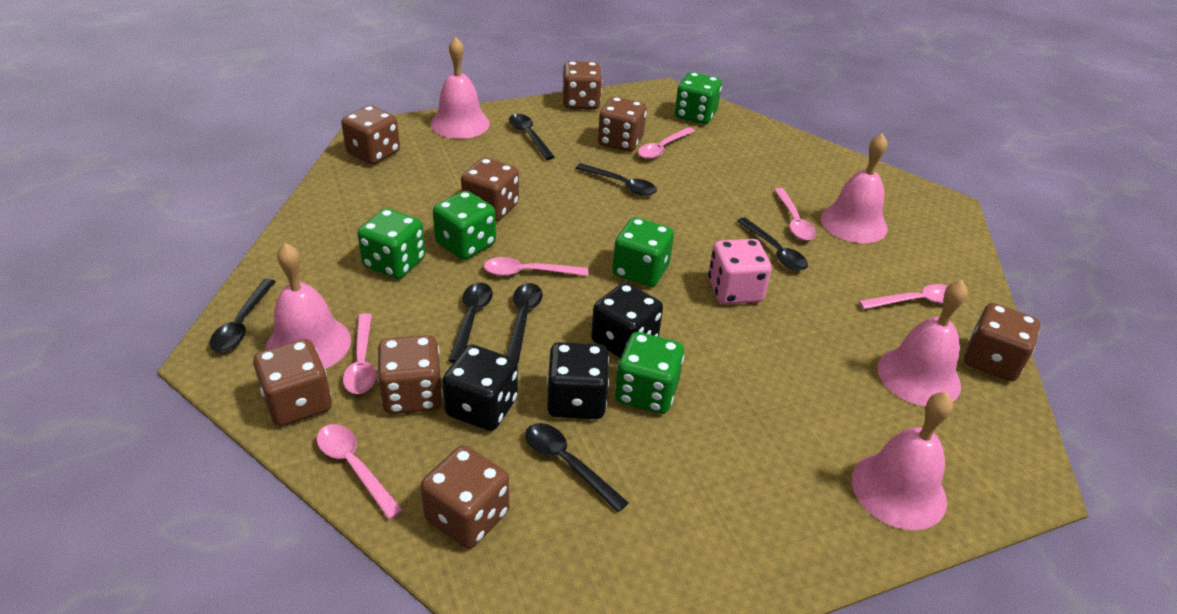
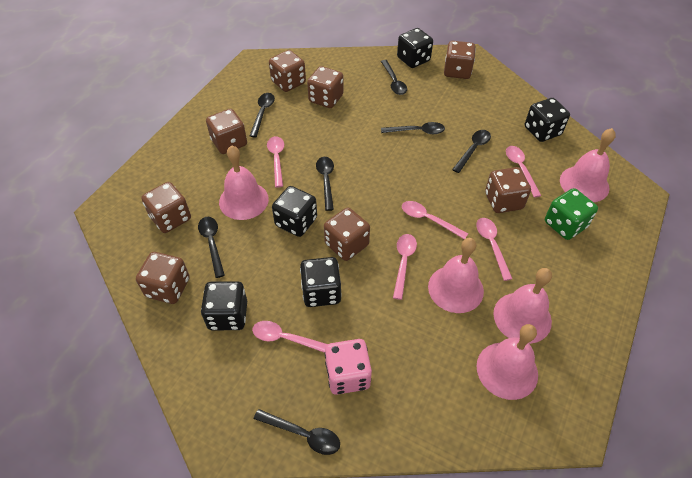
black dice: 3 -> 5
green dice: 5 -> 1

